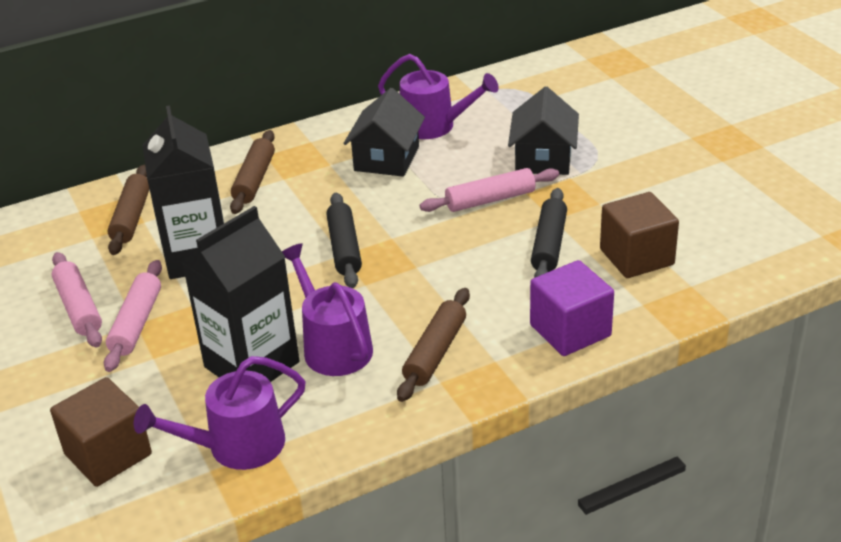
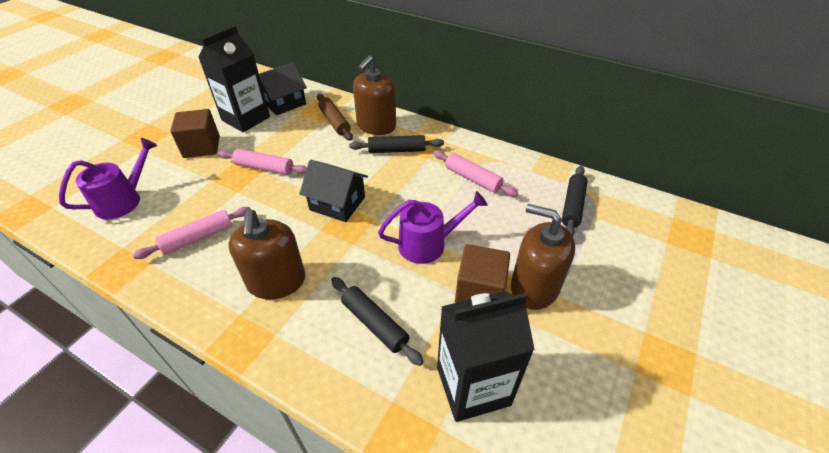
black rolling pin: 2 -> 3
brown rolling pin: 3 -> 1
brown soap dispenser: 0 -> 3
purple cube: 1 -> 0
purple watering can: 3 -> 2

